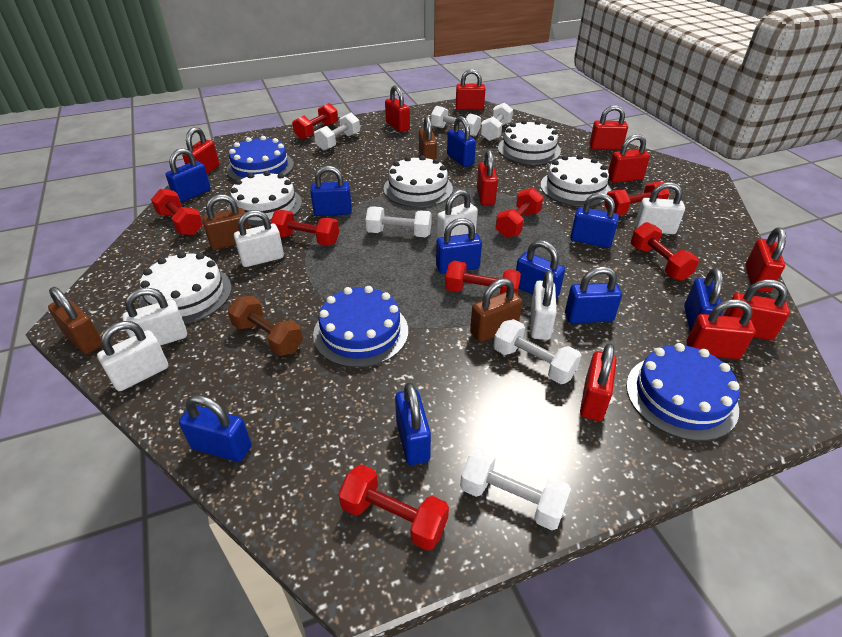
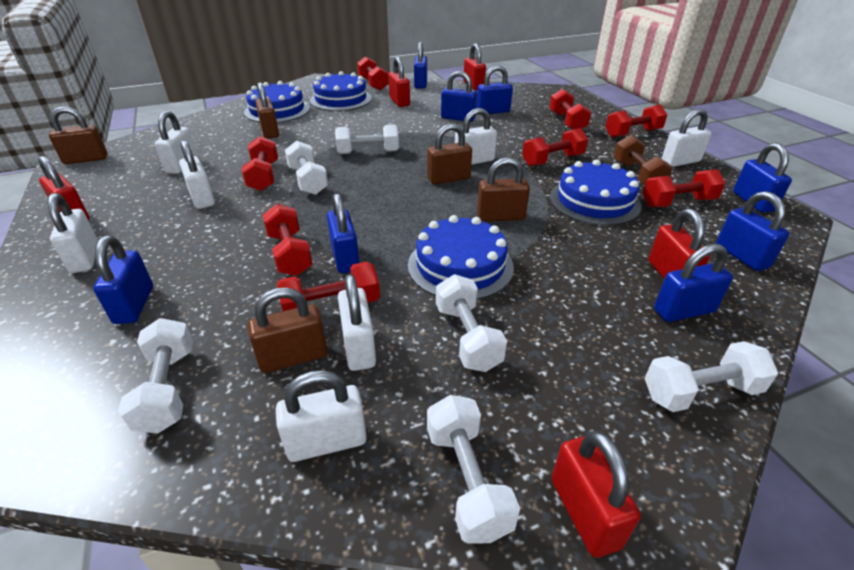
blue cake: 3 -> 4
blue padlock: 10 -> 8
brown padlock: 4 -> 5
red padlock: 10 -> 5
white cake: 5 -> 0
white padlock: 6 -> 7

